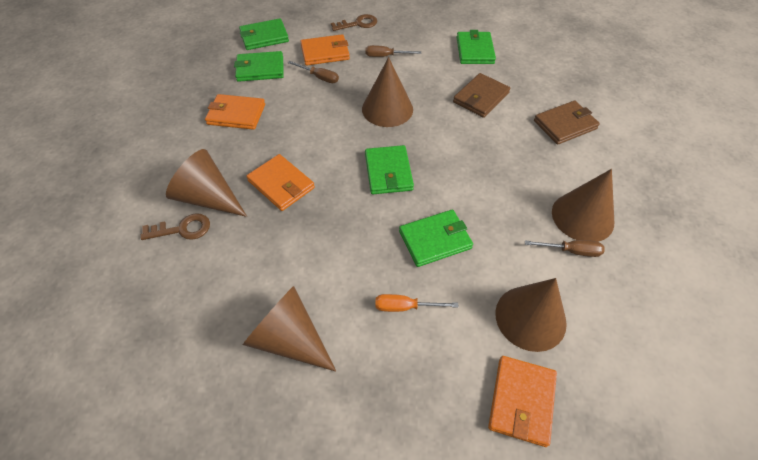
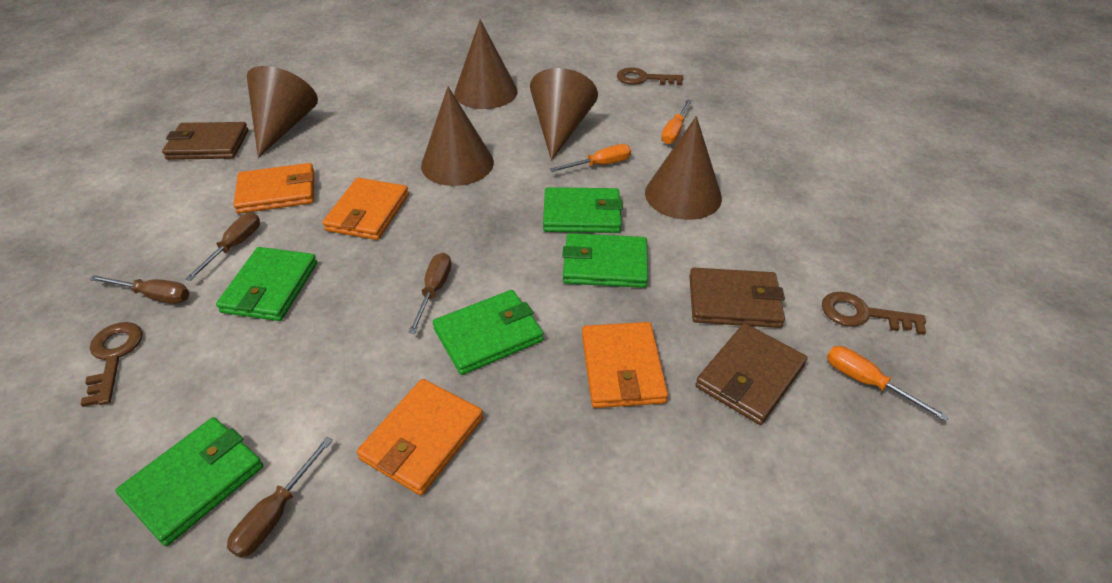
brown key: 2 -> 3
brown screwdriver: 3 -> 4
brown wallet: 2 -> 3
orange screwdriver: 1 -> 3

